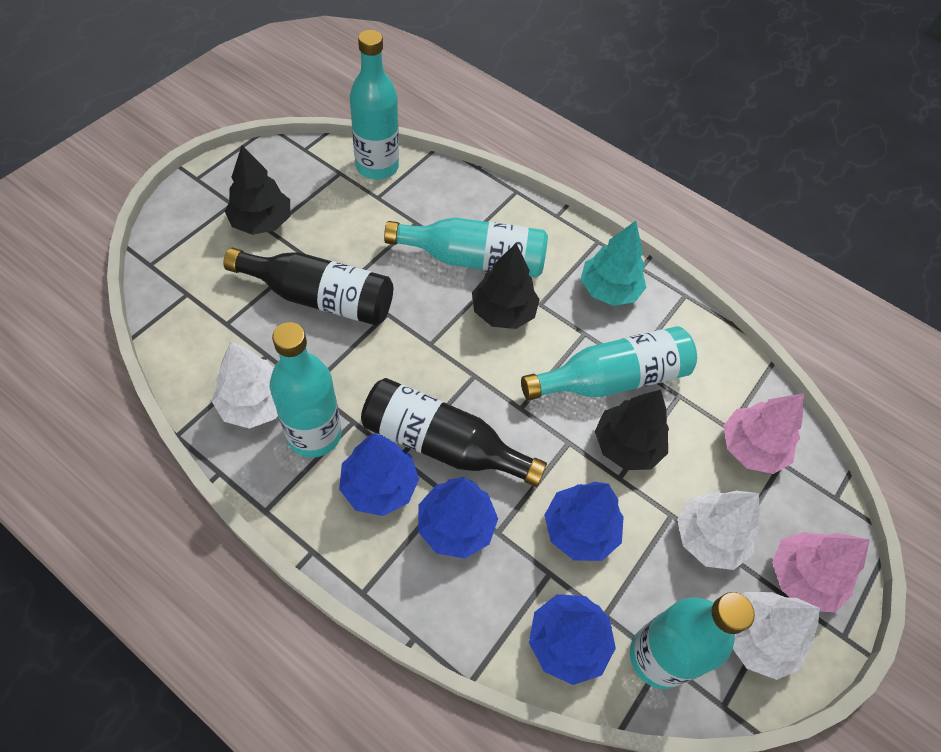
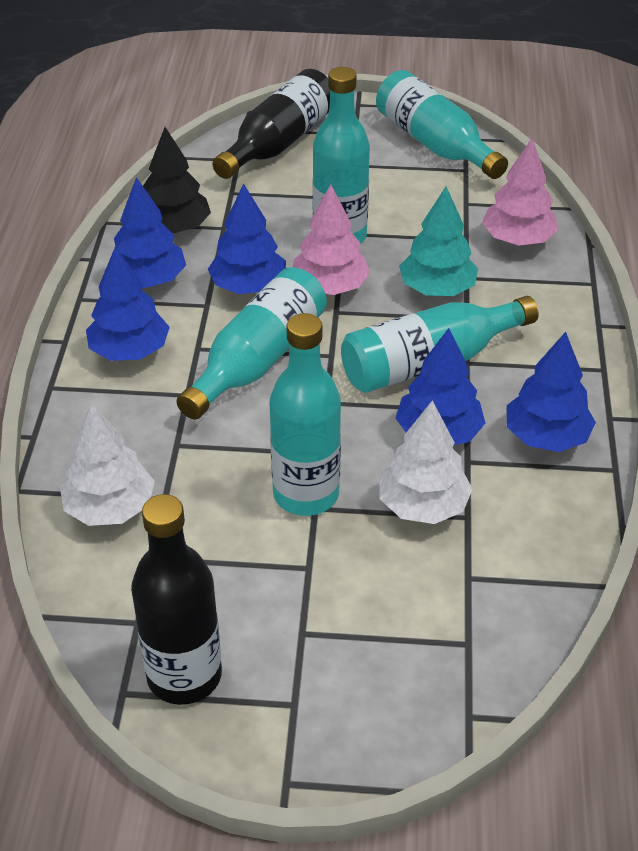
black tree: 3 -> 1
blue tree: 4 -> 5
white tree: 3 -> 2

